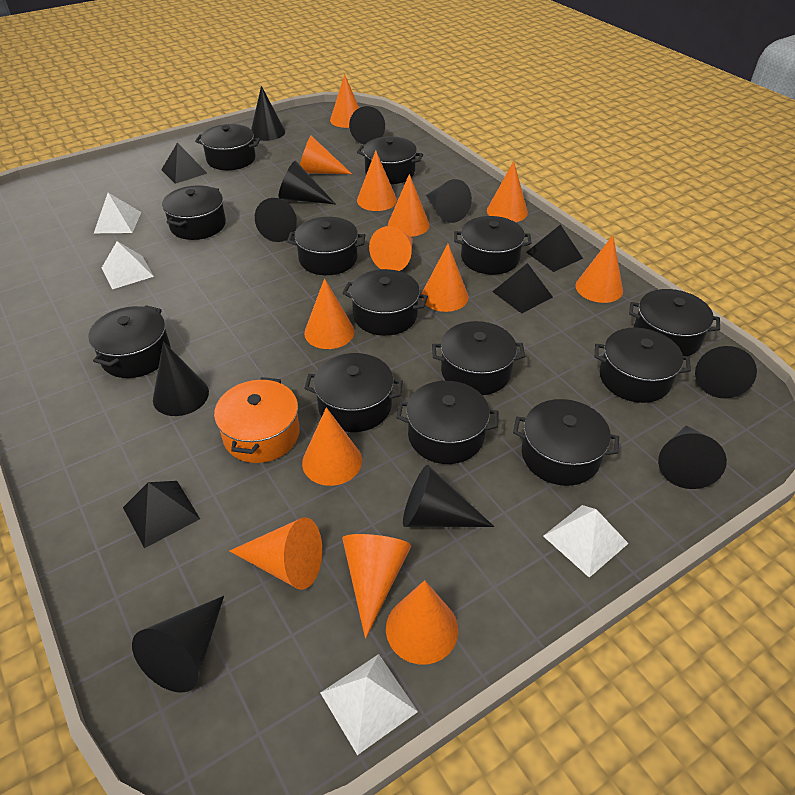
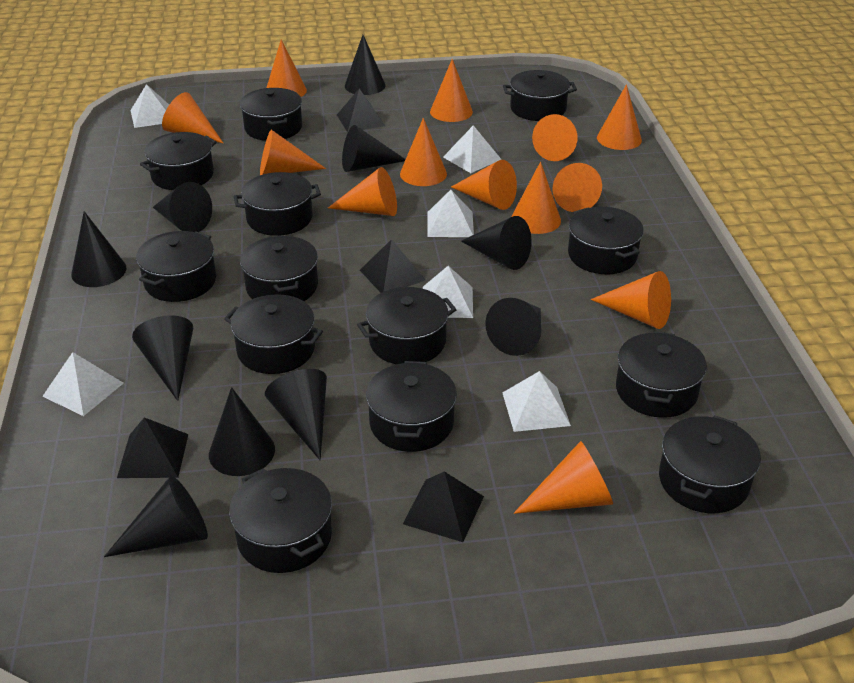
orange pot: 1 -> 0
white pyramid: 4 -> 6

